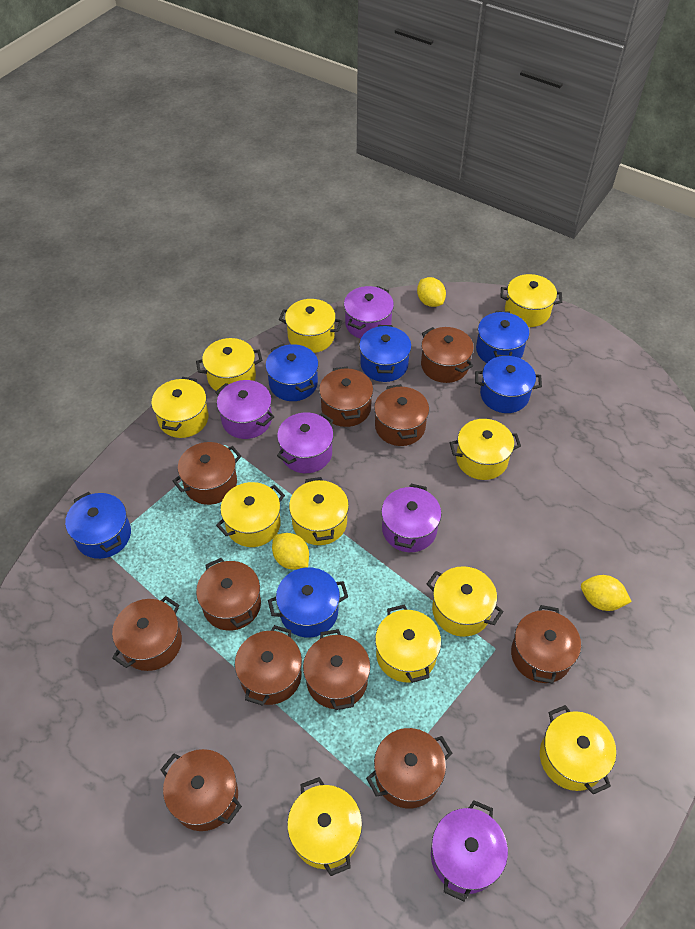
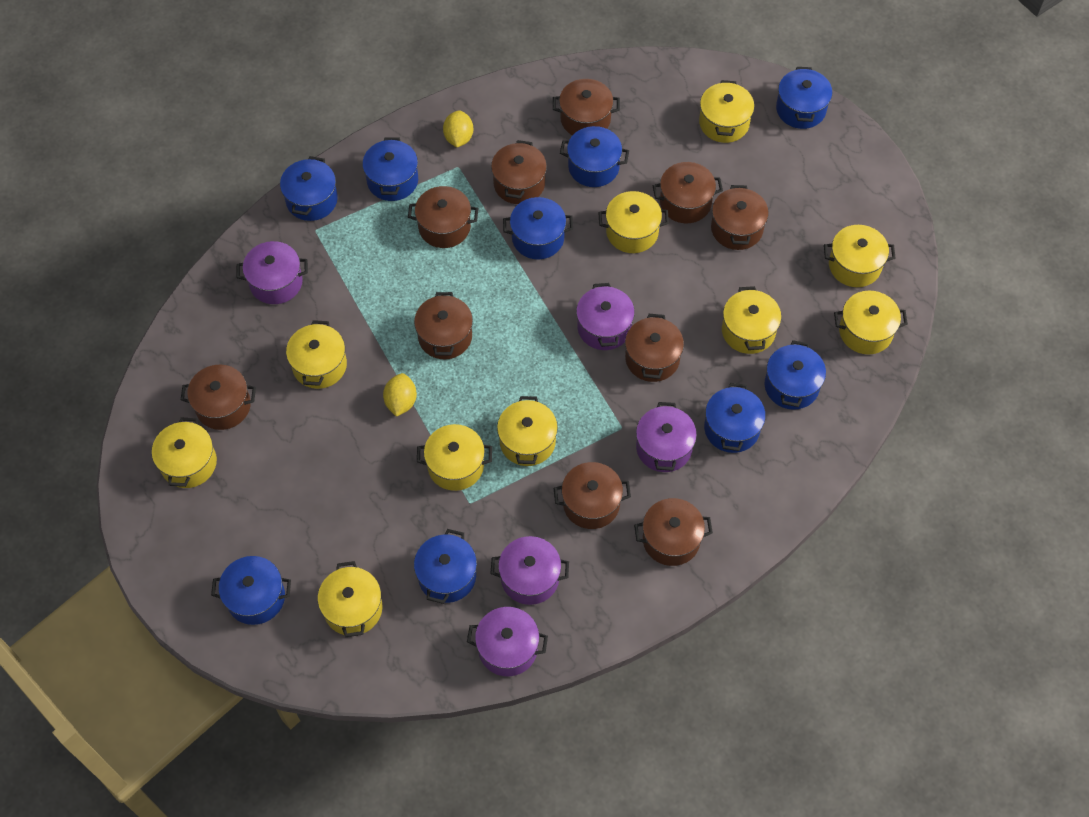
blue pot: 6 -> 9
brown pot: 11 -> 10
yellow lemon: 3 -> 2
yellow pot: 11 -> 10

